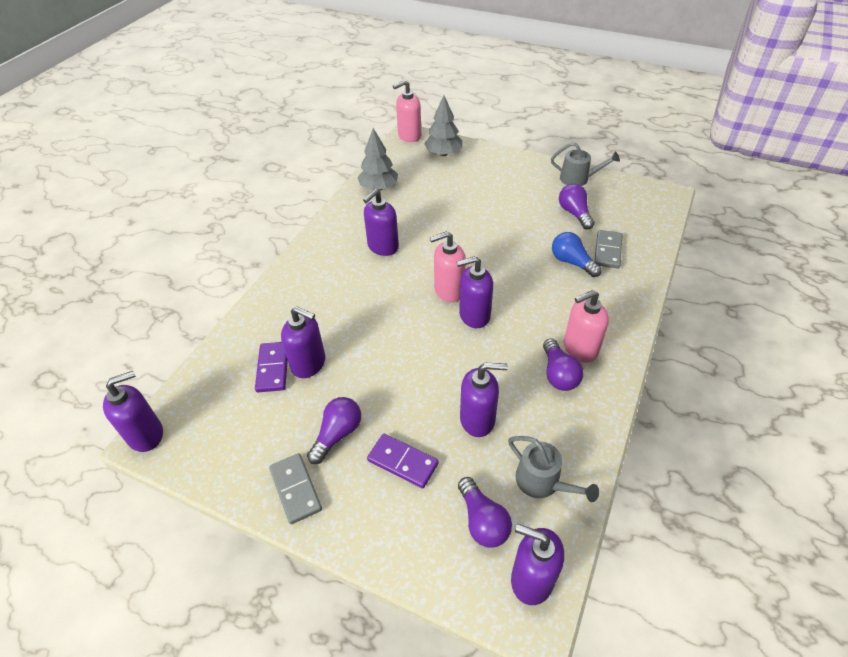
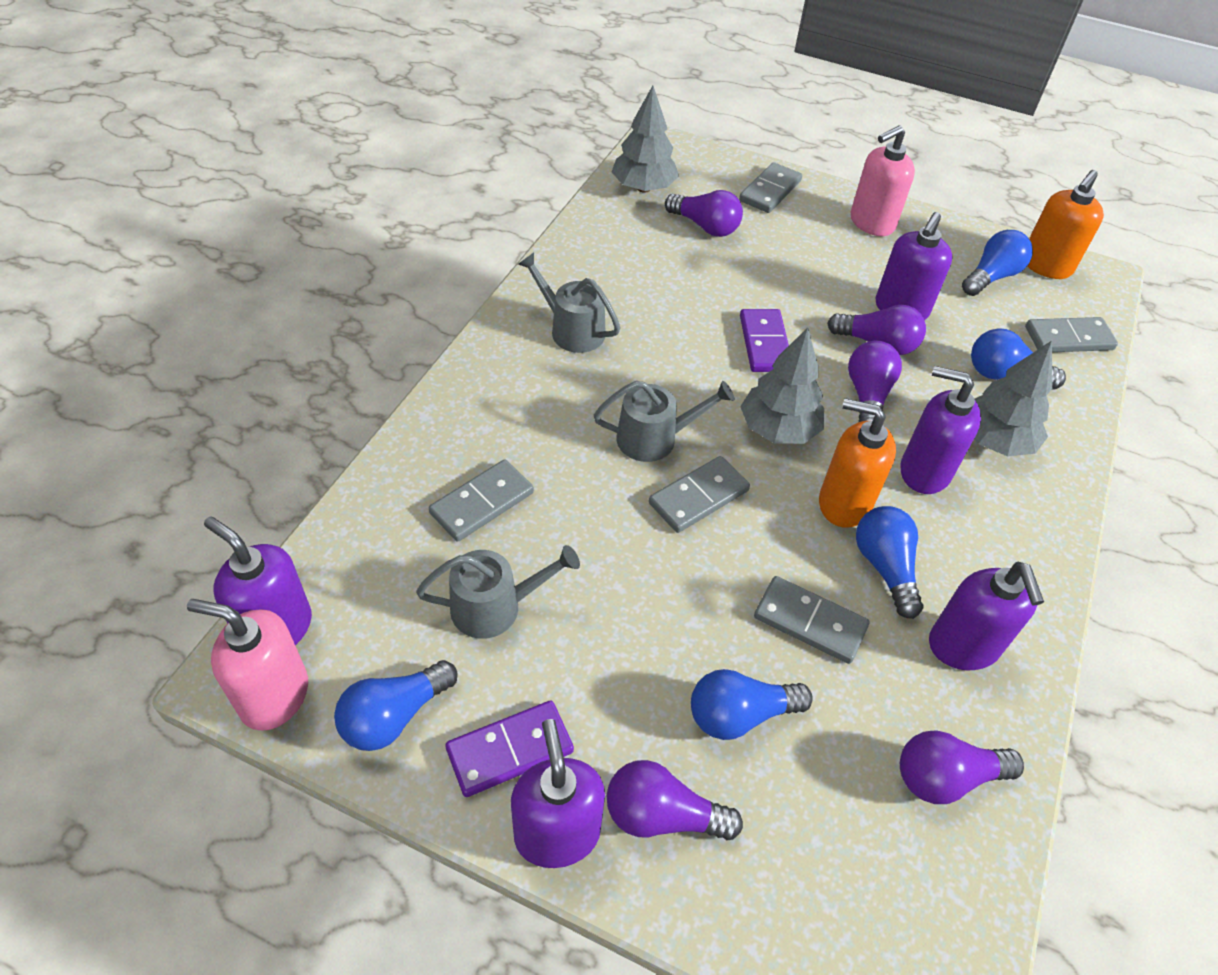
blue light bulb: 1 -> 5
grey domino: 2 -> 5
grey tree: 2 -> 3
grey watering can: 2 -> 3
orange soap dispenser: 0 -> 2
pink soap dispenser: 3 -> 2
purple light bulb: 4 -> 5
purple soap dispenser: 6 -> 5

